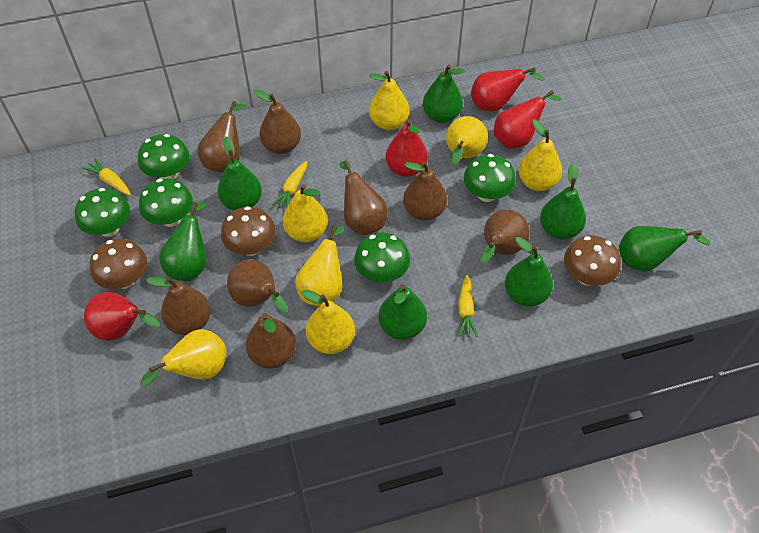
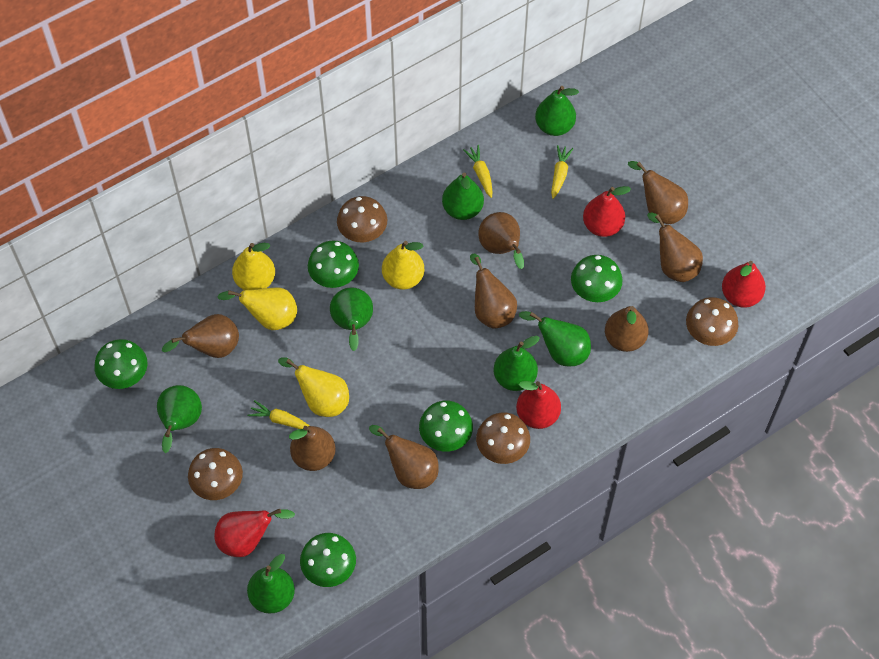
brown mushroom: 3 -> 4
yellow pear: 7 -> 4

